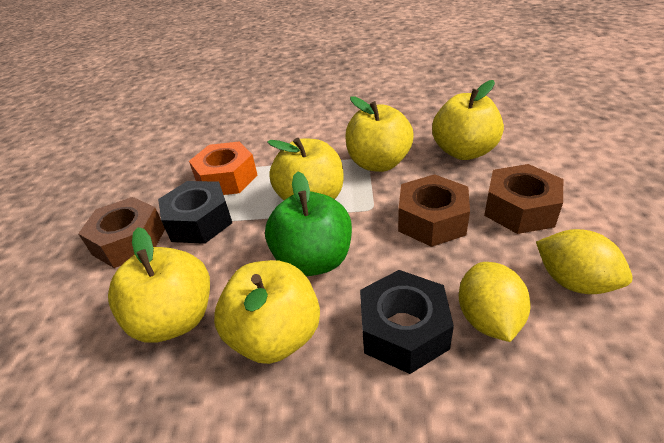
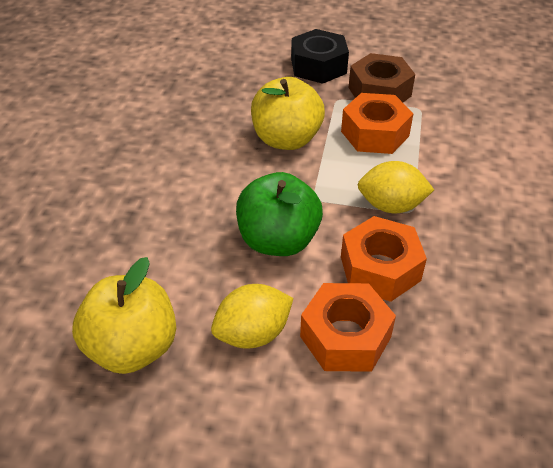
black nut: 2 -> 1
brown nut: 3 -> 1
orange nut: 1 -> 3
yellow apple: 5 -> 2

